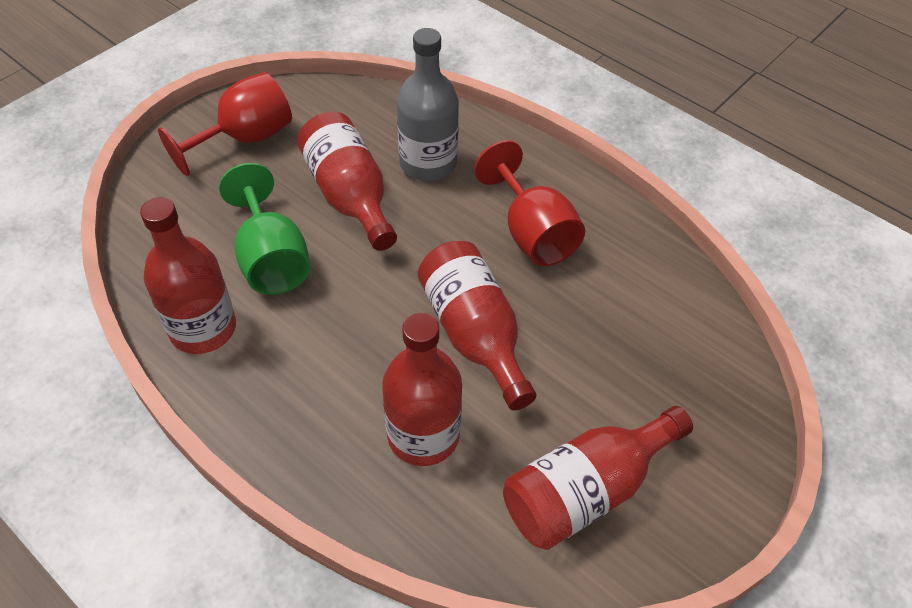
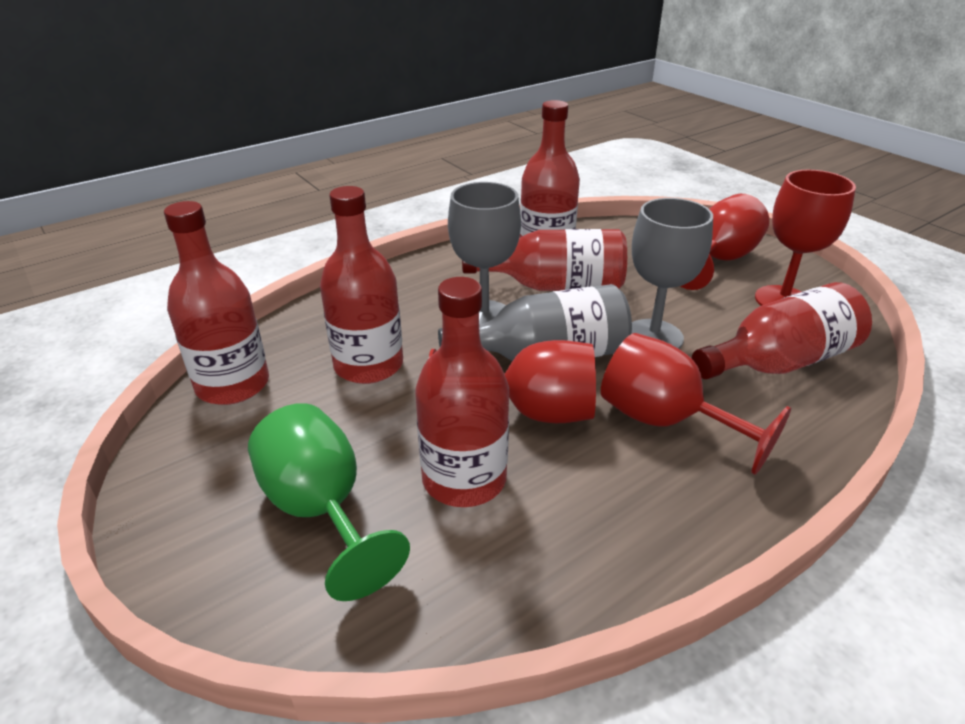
grey goblet: 0 -> 2
red bottle: 5 -> 6
red goblet: 2 -> 4

